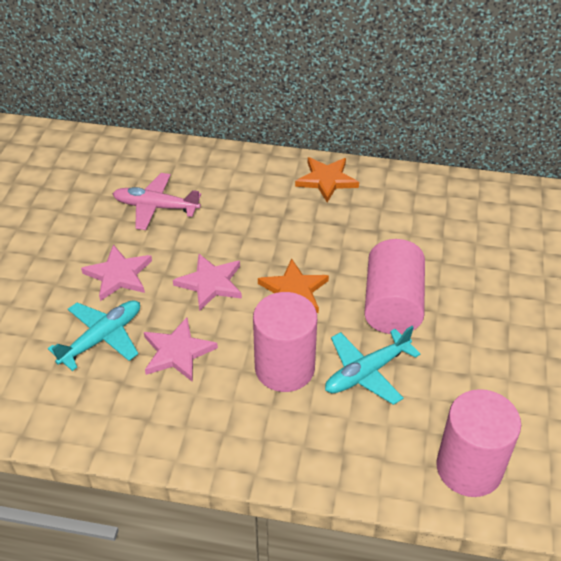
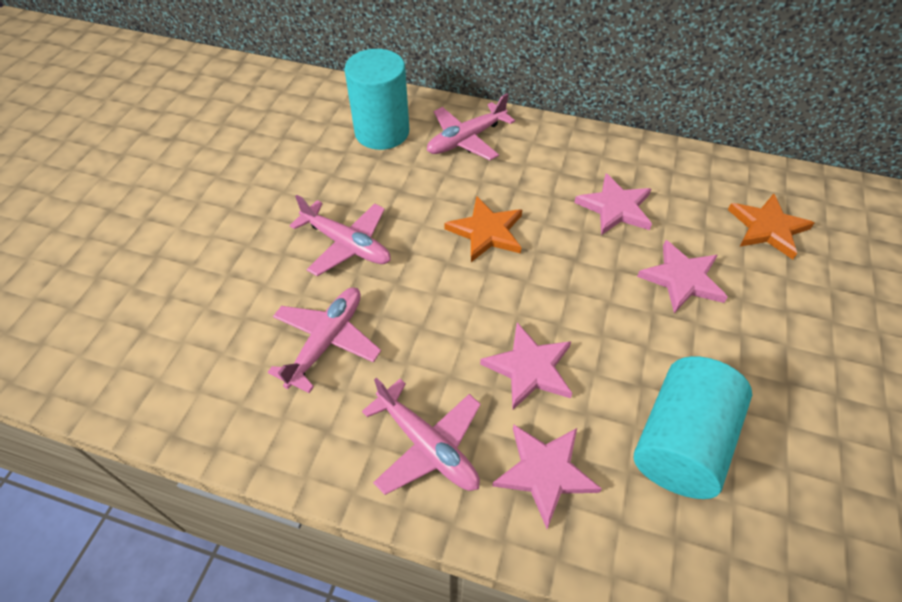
pink cylinder: 3 -> 0
pink plane: 1 -> 4
pink star: 3 -> 4
turquoise cylinder: 0 -> 2
turquoise plane: 2 -> 0

